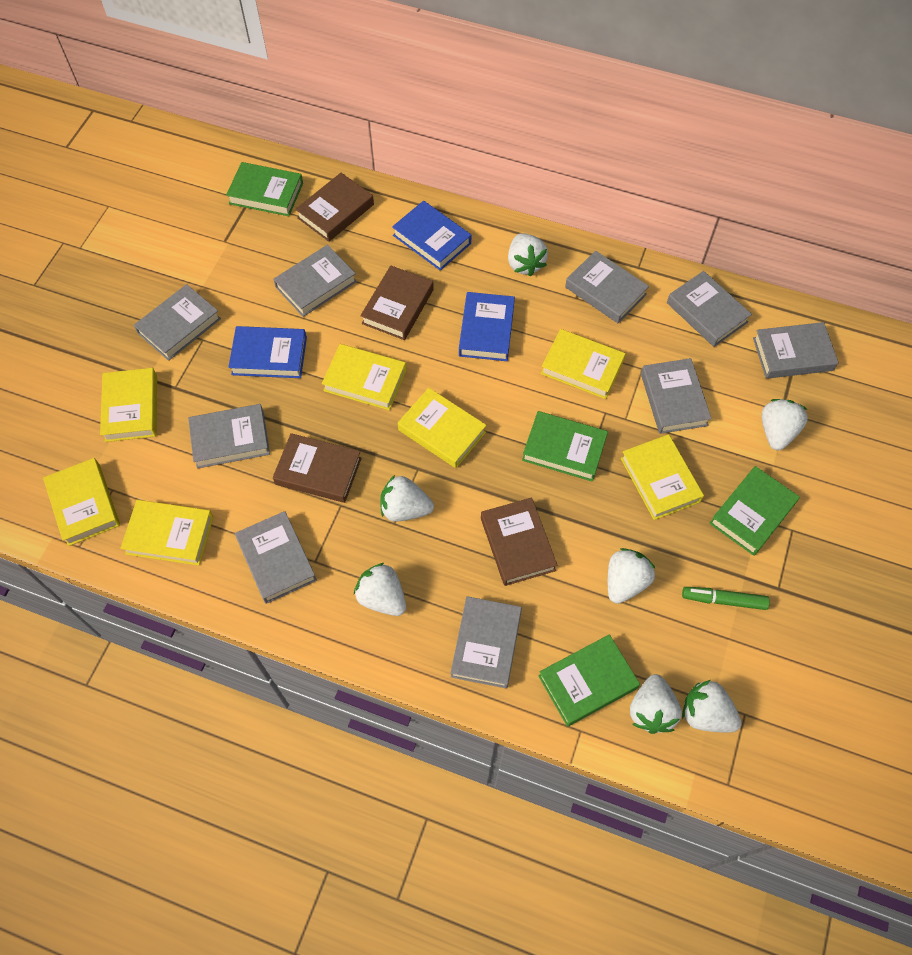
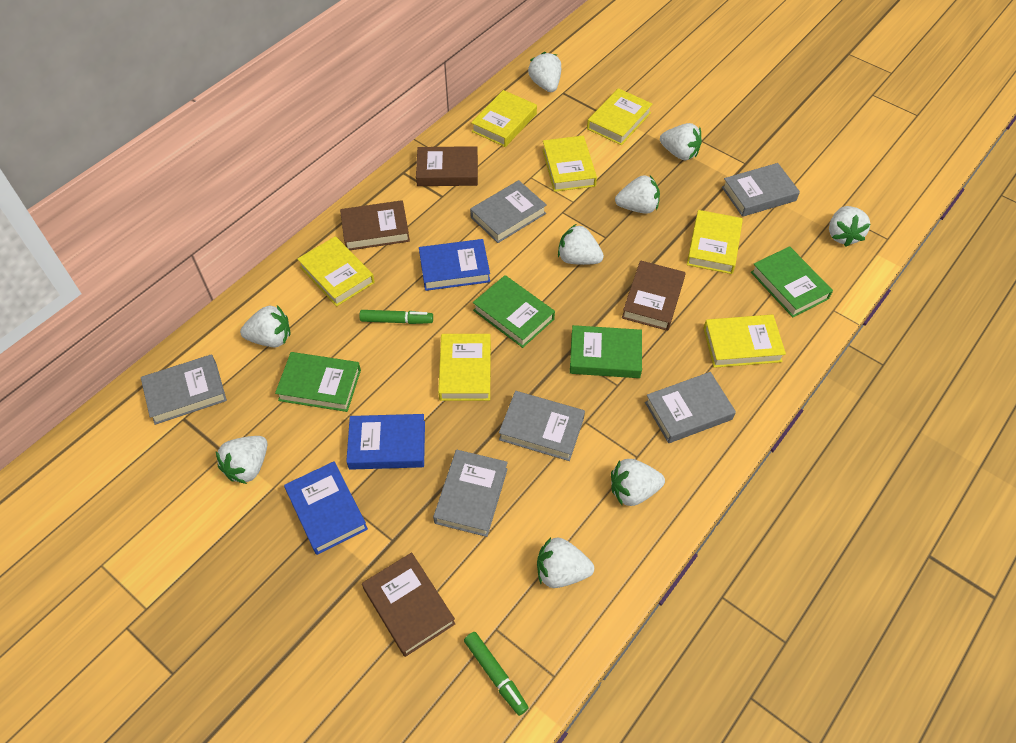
green marker: 1 -> 2
grey book: 9 -> 6
white strawberry: 7 -> 9

